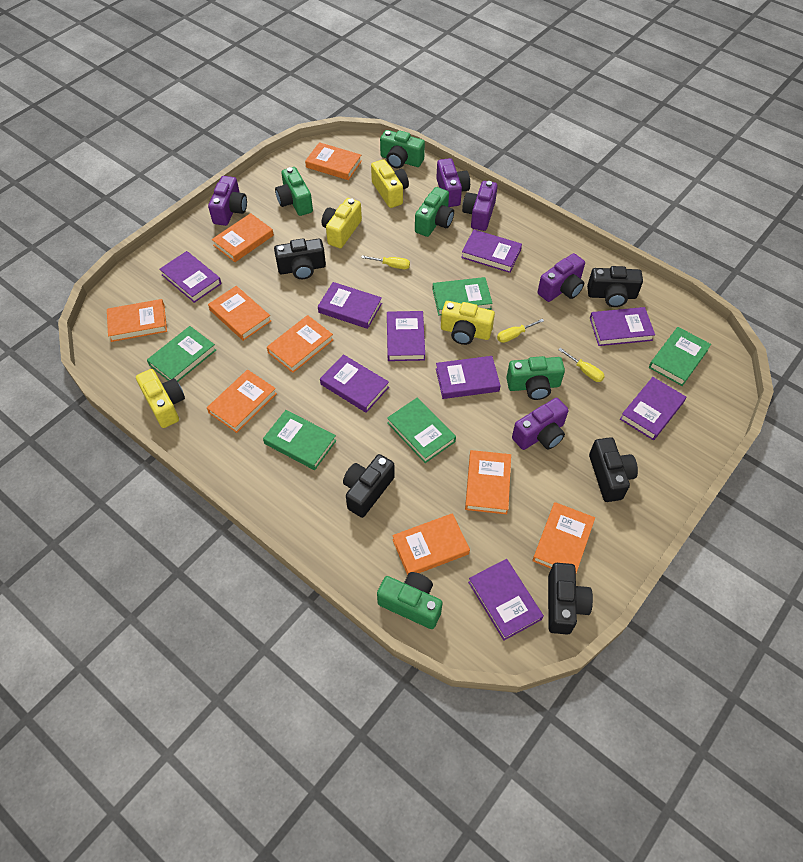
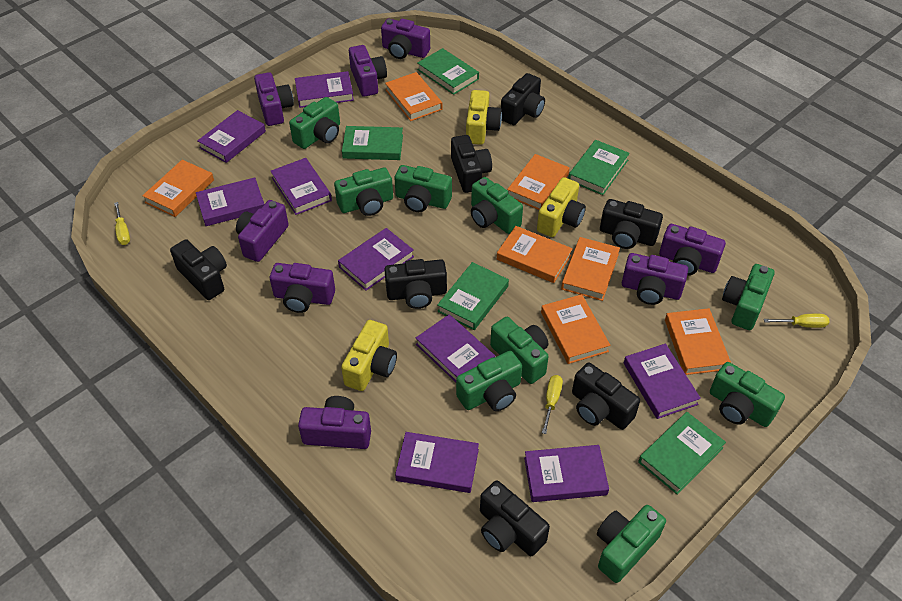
black camera: 5 -> 7
green camera: 5 -> 9
orange book: 9 -> 7
purple camera: 5 -> 8
yellow camera: 4 -> 3

